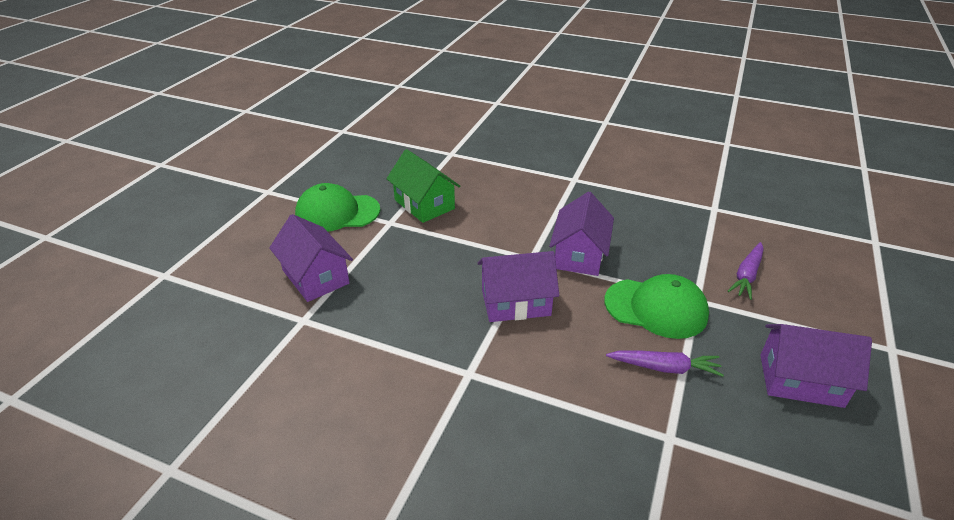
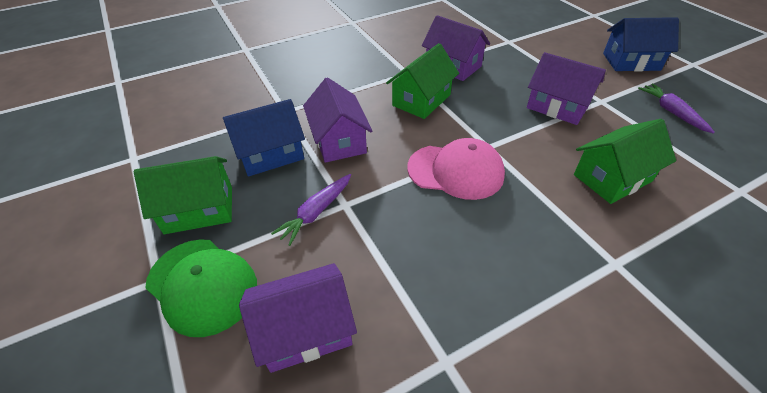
blue house: 0 -> 2
green cap: 2 -> 1
green house: 1 -> 3
pink cap: 0 -> 1

